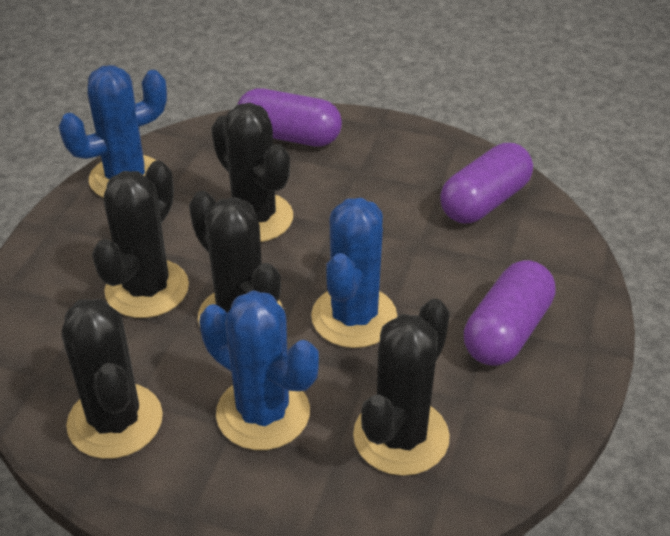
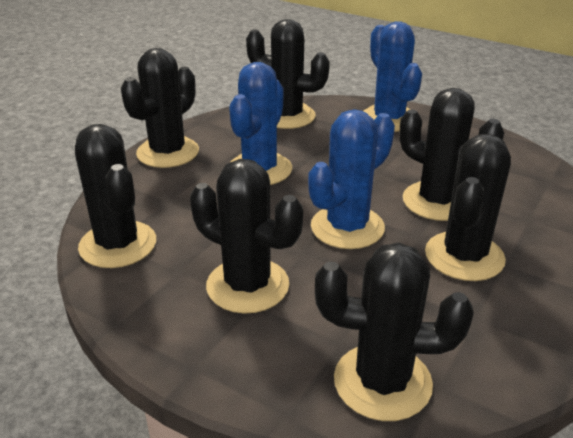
black cactus: 5 -> 7
purple capsule: 3 -> 0

